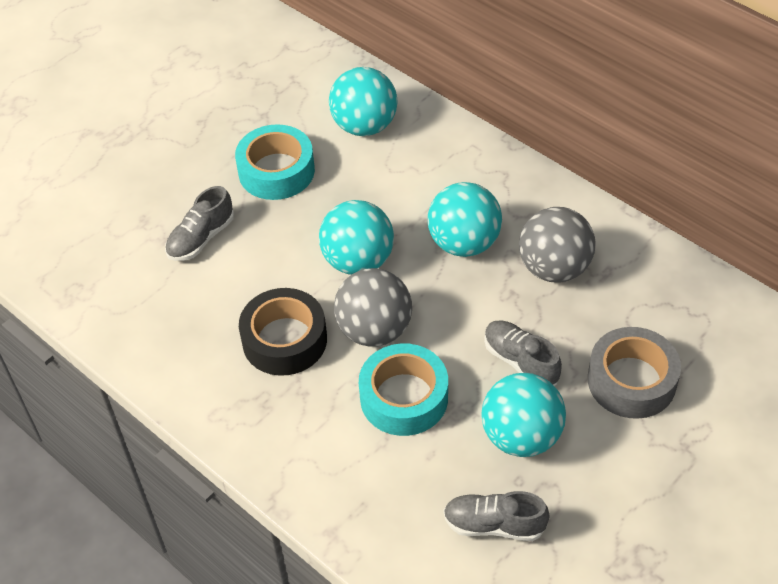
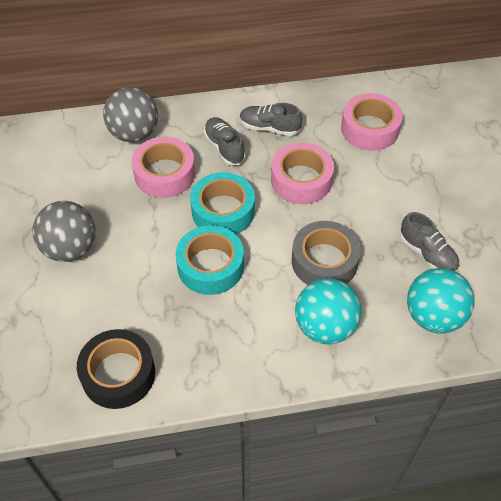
pink tape: 0 -> 3
turquoise ball: 4 -> 2

